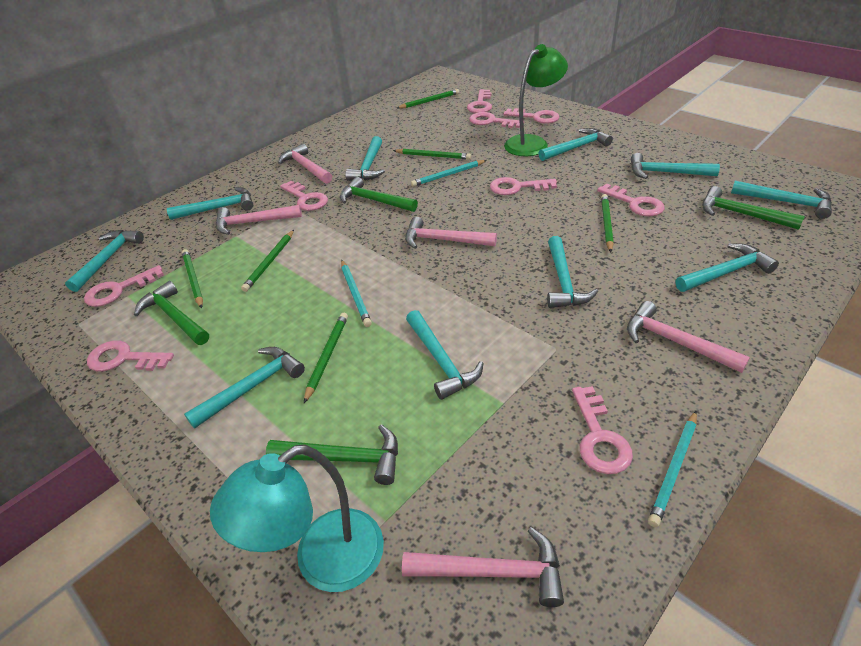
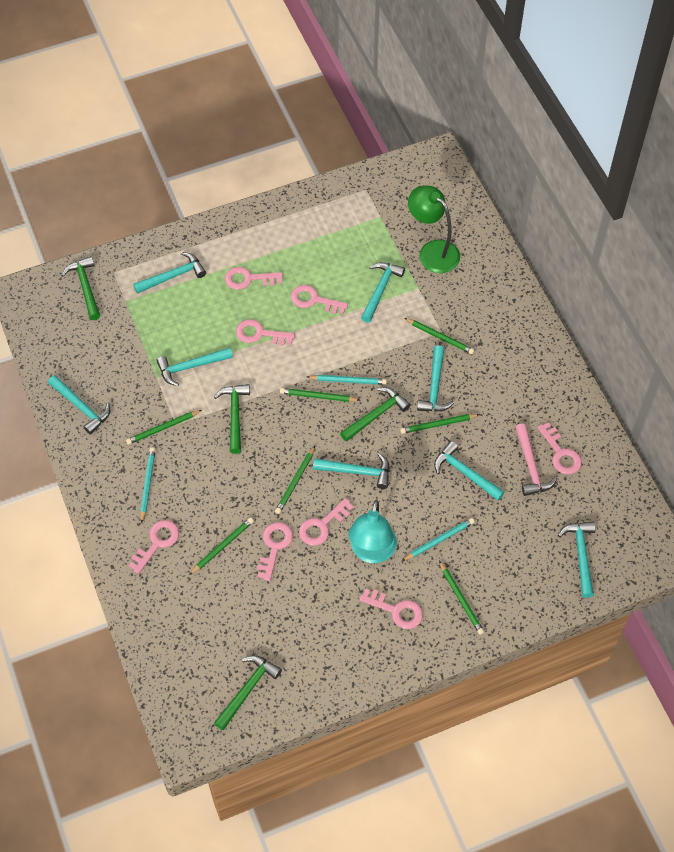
green pencil: 6 -> 7
pink hammer: 5 -> 1
pink key: 9 -> 8
turquoise hammer: 10 -> 8

